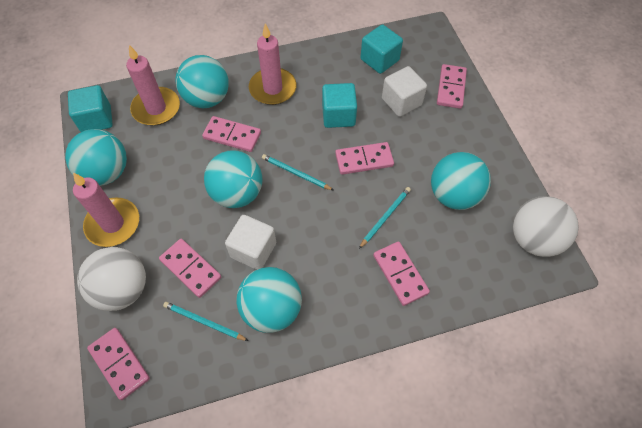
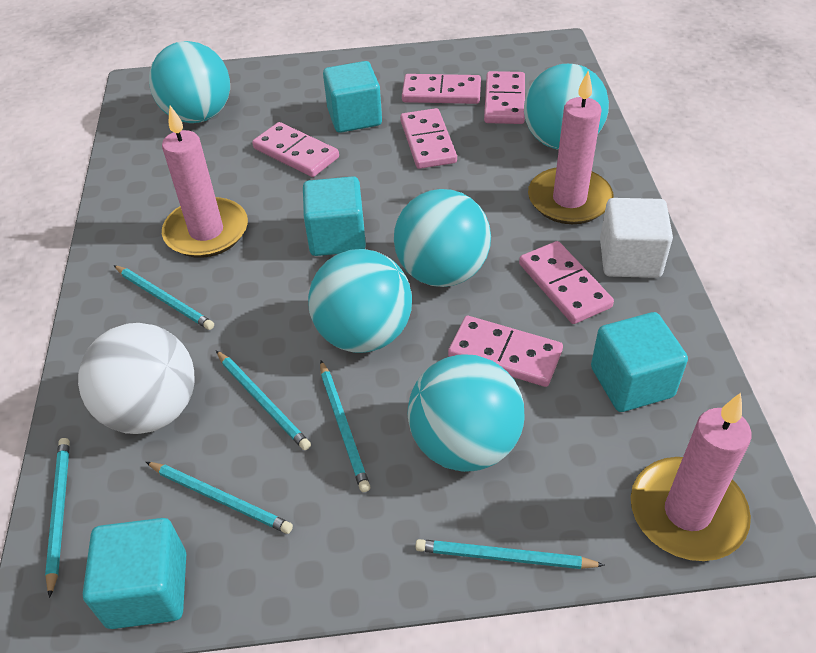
turquoise cube: 3 -> 4
turquoise pencil: 3 -> 6
white ball: 2 -> 1
white cube: 2 -> 1

